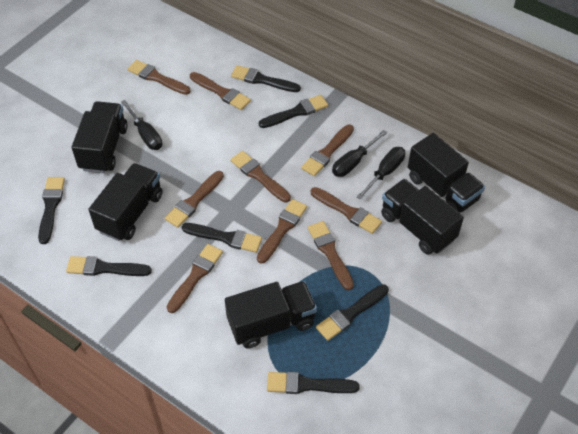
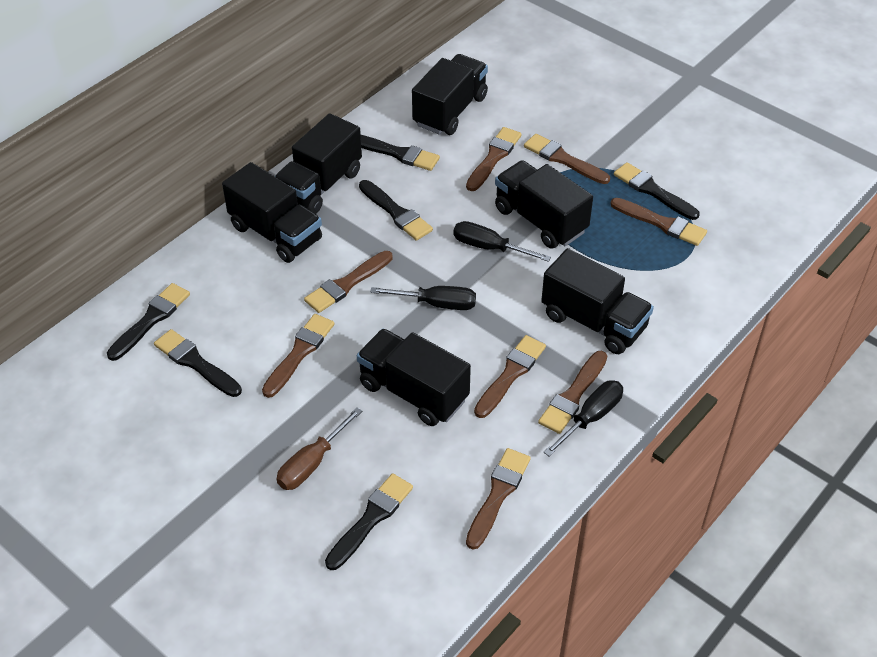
black brush: 7 -> 6
black truck: 5 -> 6
brown brush: 9 -> 8
brown screwdriver: 0 -> 1

